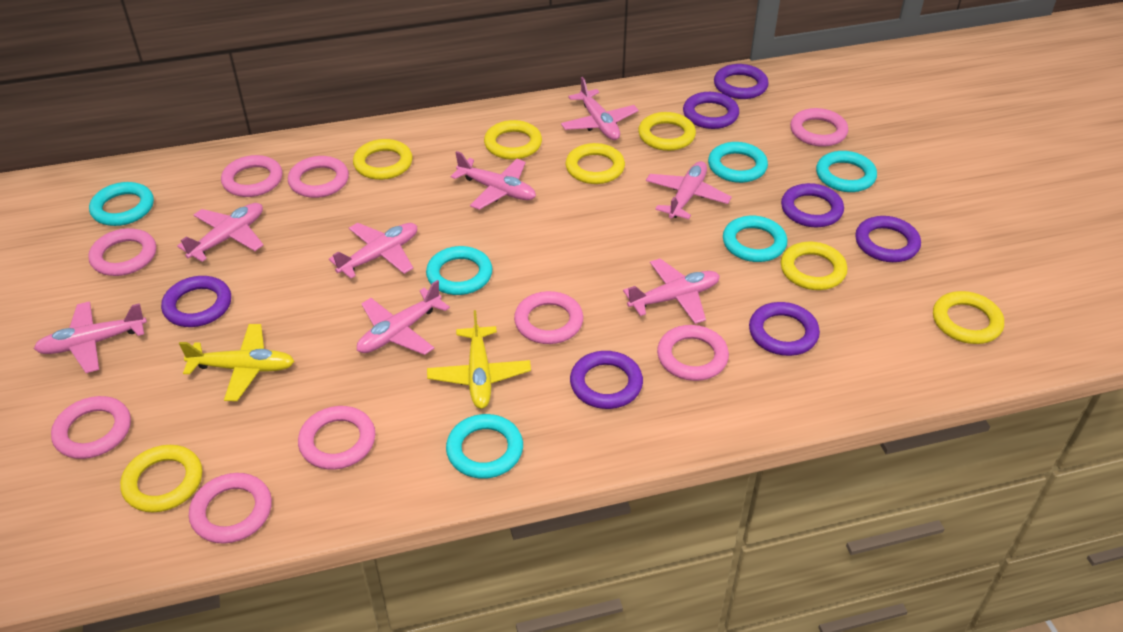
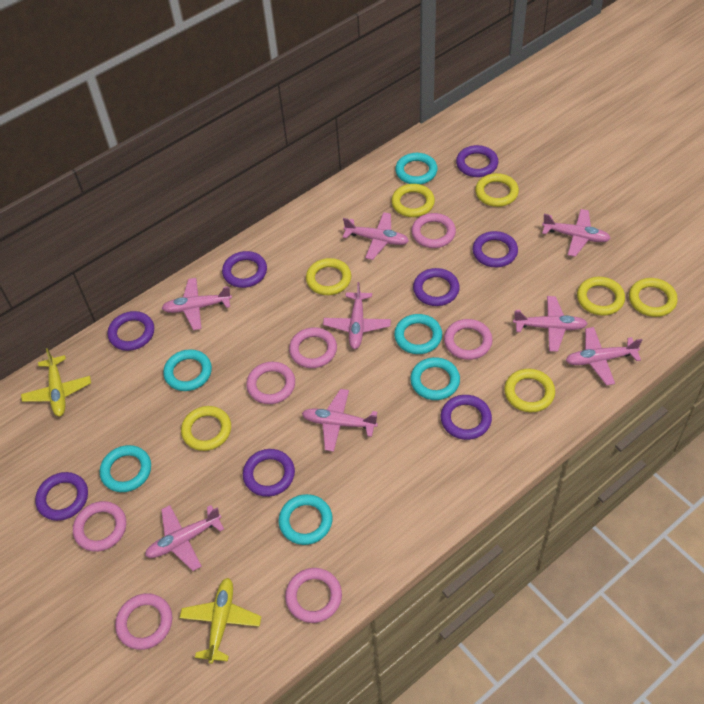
pink ring: 9 -> 7
purple ring: 7 -> 8

